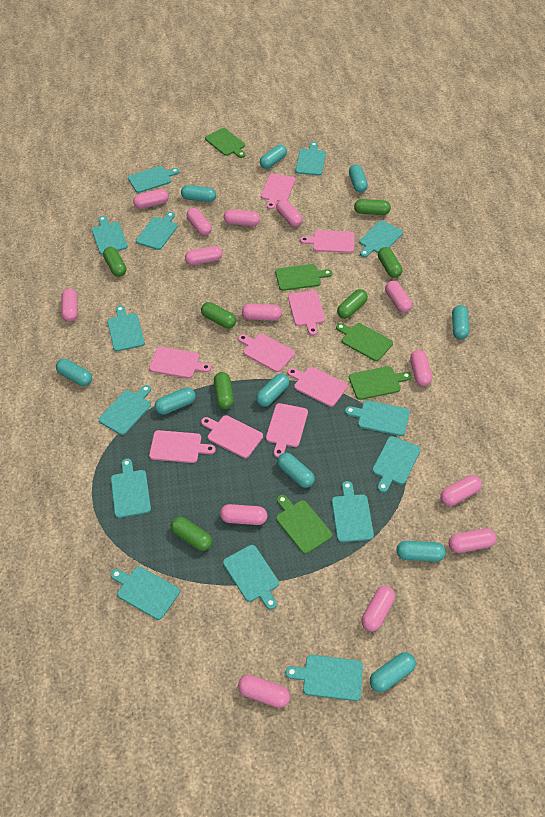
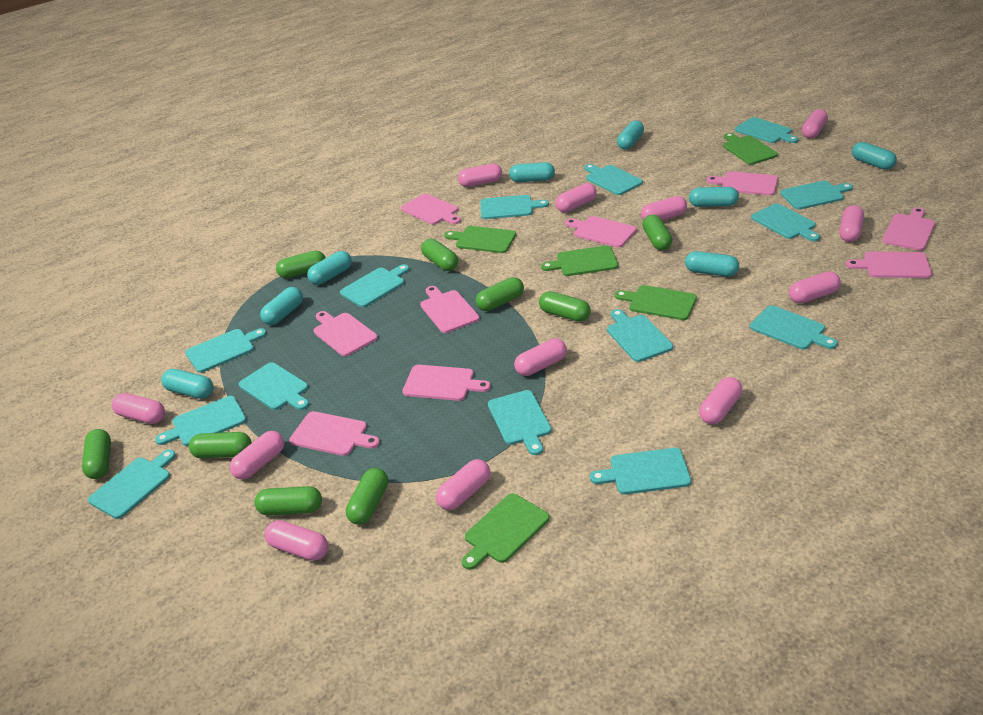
green capsule: 7 -> 9
pink capsule: 14 -> 12
turquoise capsule: 10 -> 8

